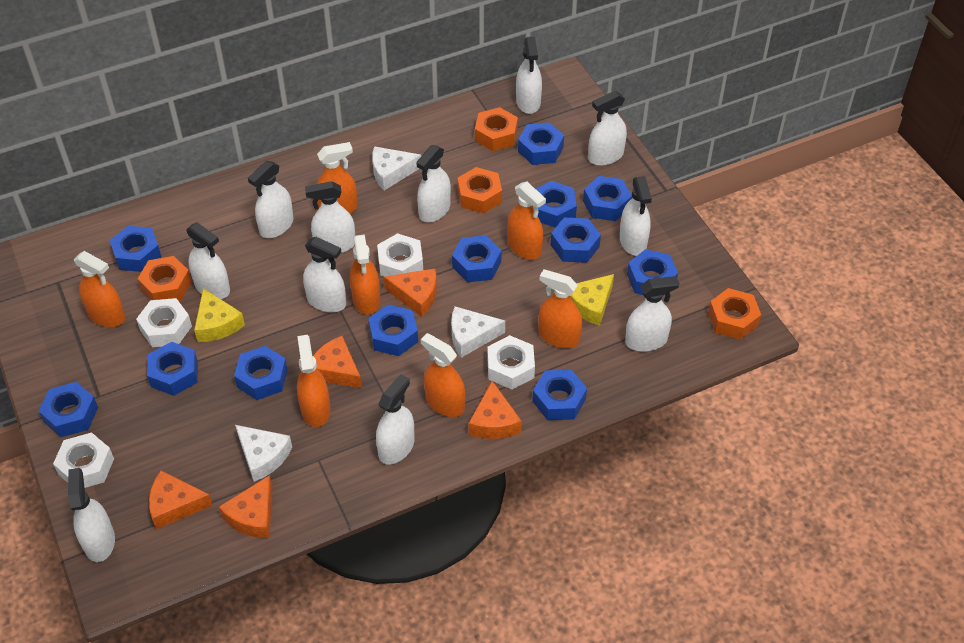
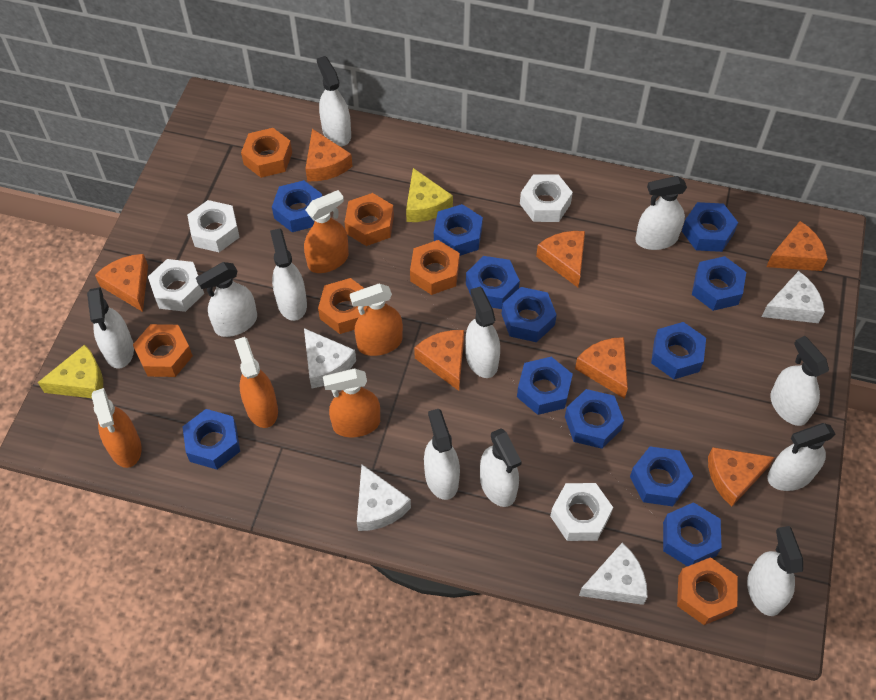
orange cheese: 5 -> 7
orange nut: 4 -> 6
orange spray bottle: 7 -> 5
white cheese: 3 -> 4

